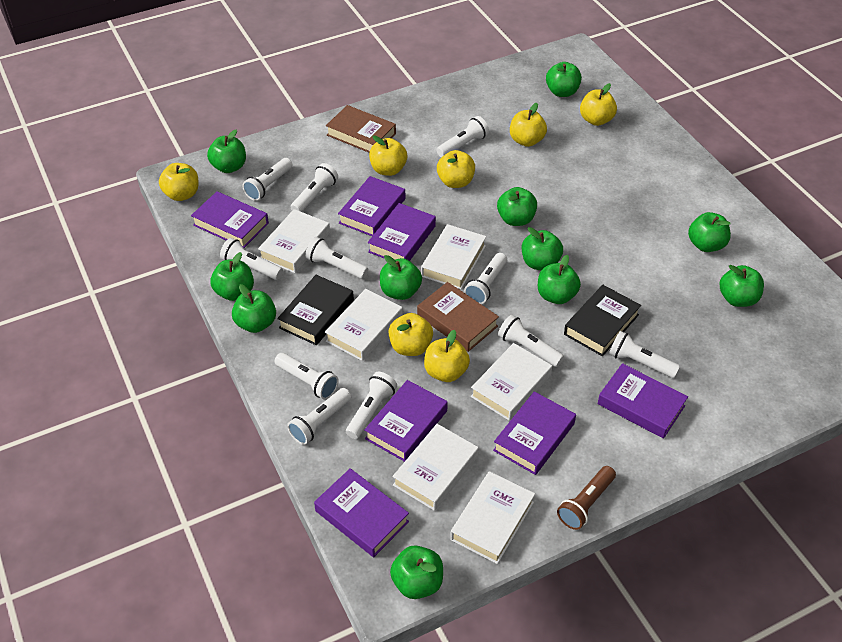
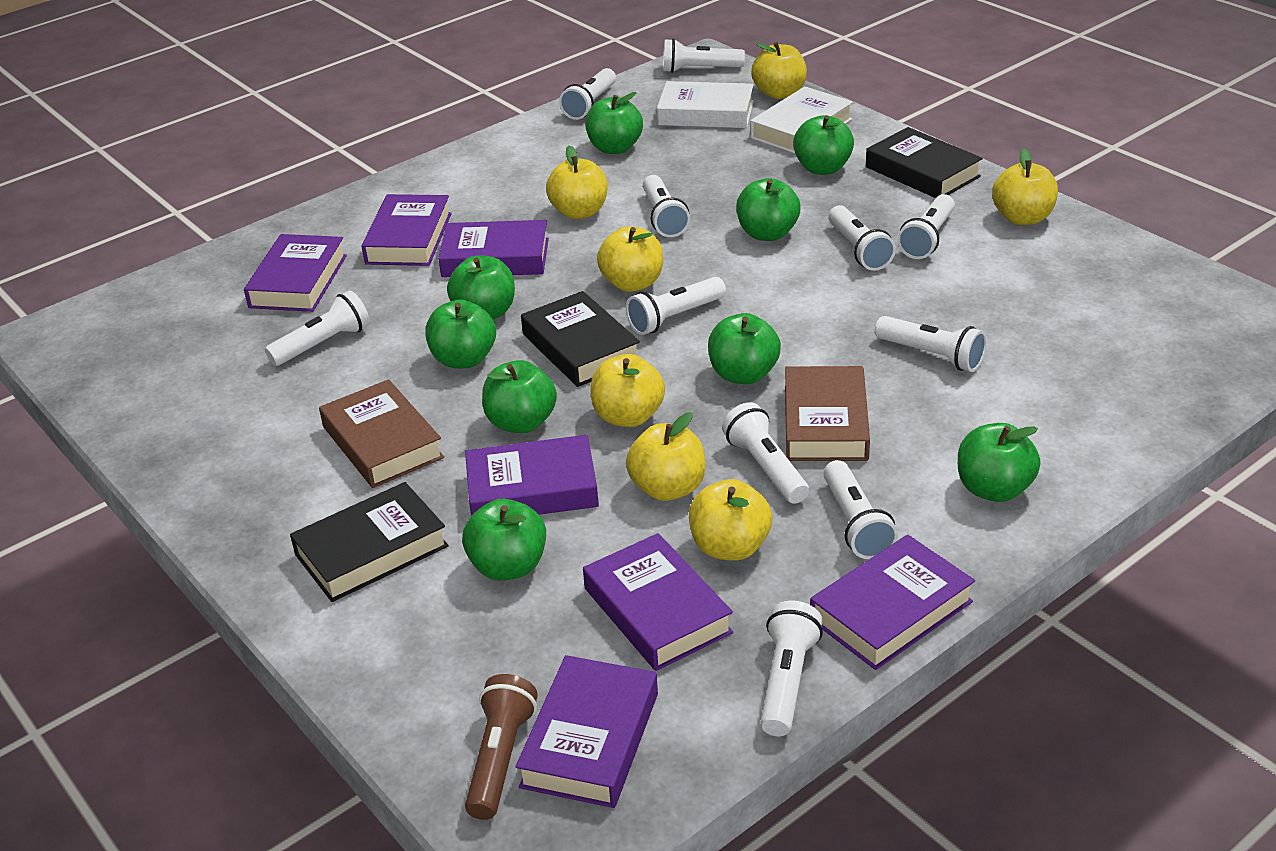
black book: 2 -> 3
green apple: 11 -> 9
white book: 6 -> 2

